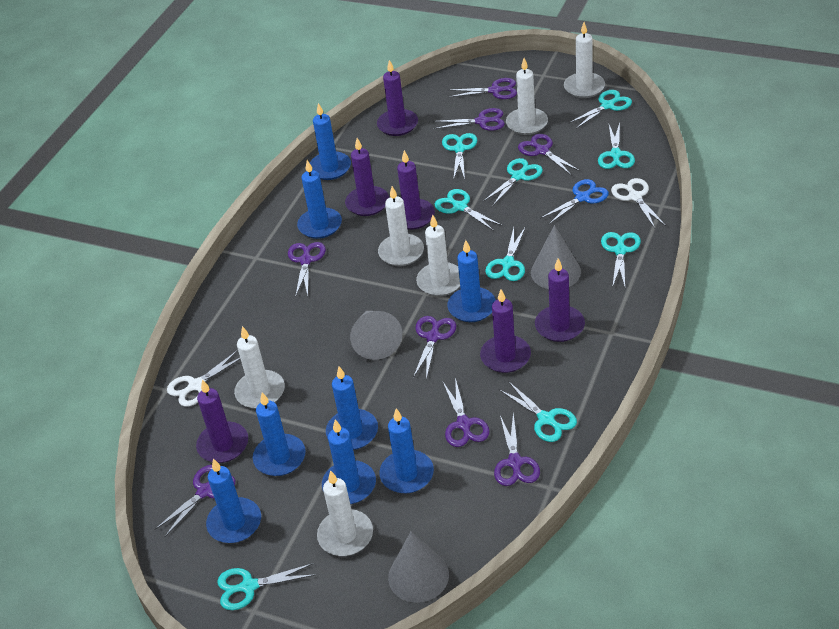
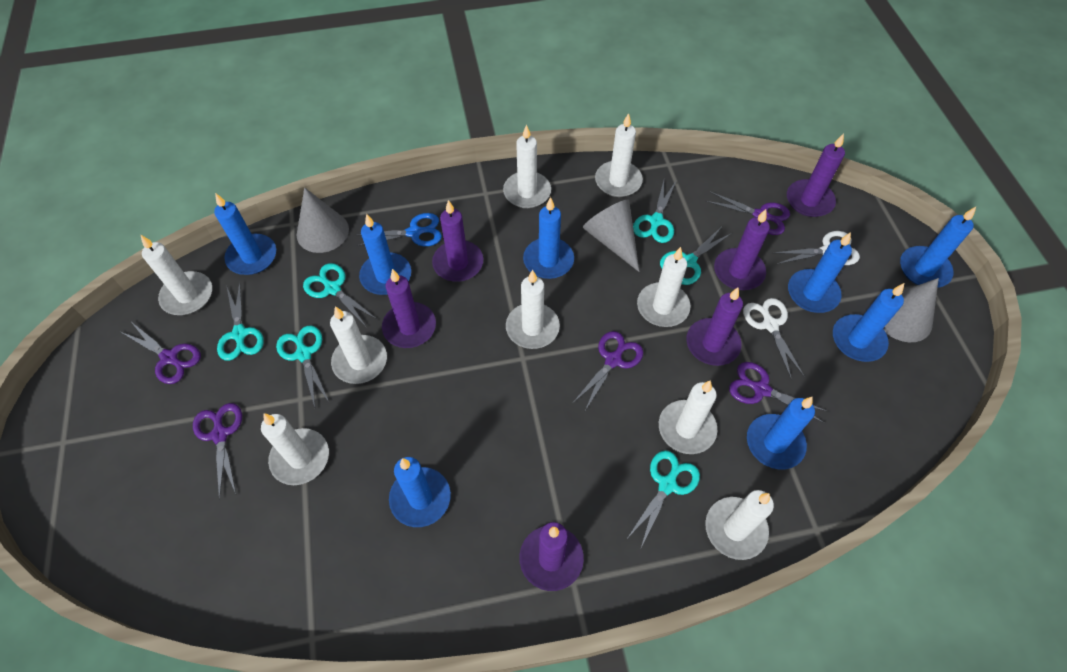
purple scissors: 8 -> 5
turquoise scissors: 9 -> 6
white candle: 6 -> 9

